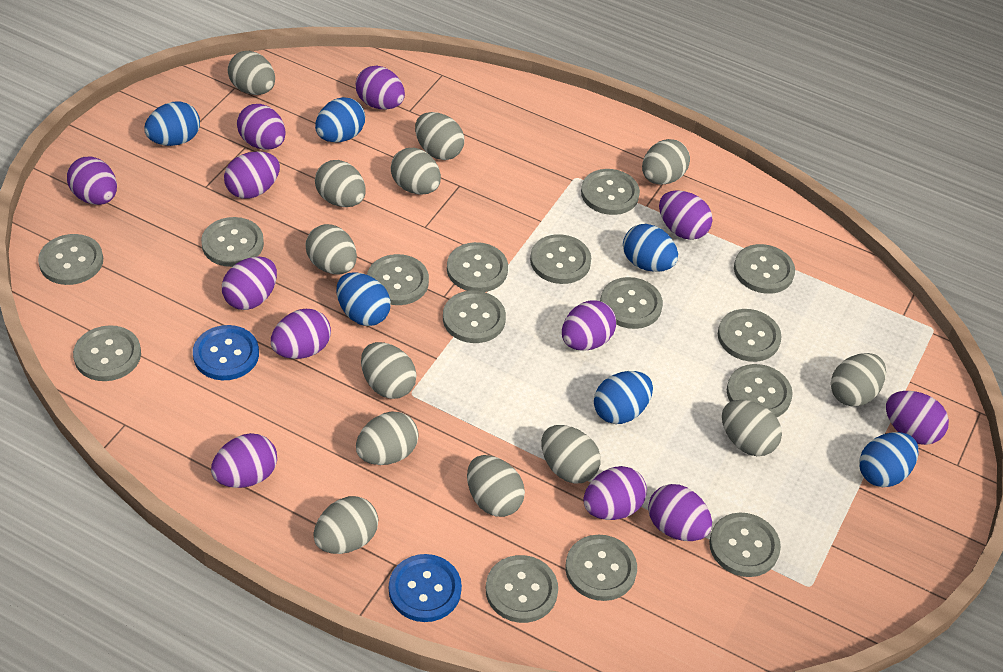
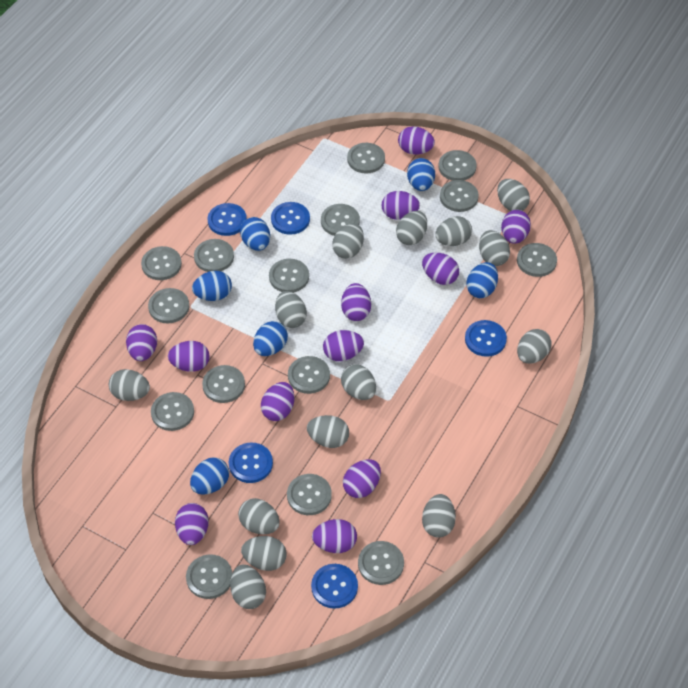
blue button: 2 -> 5
grey egg: 13 -> 14

